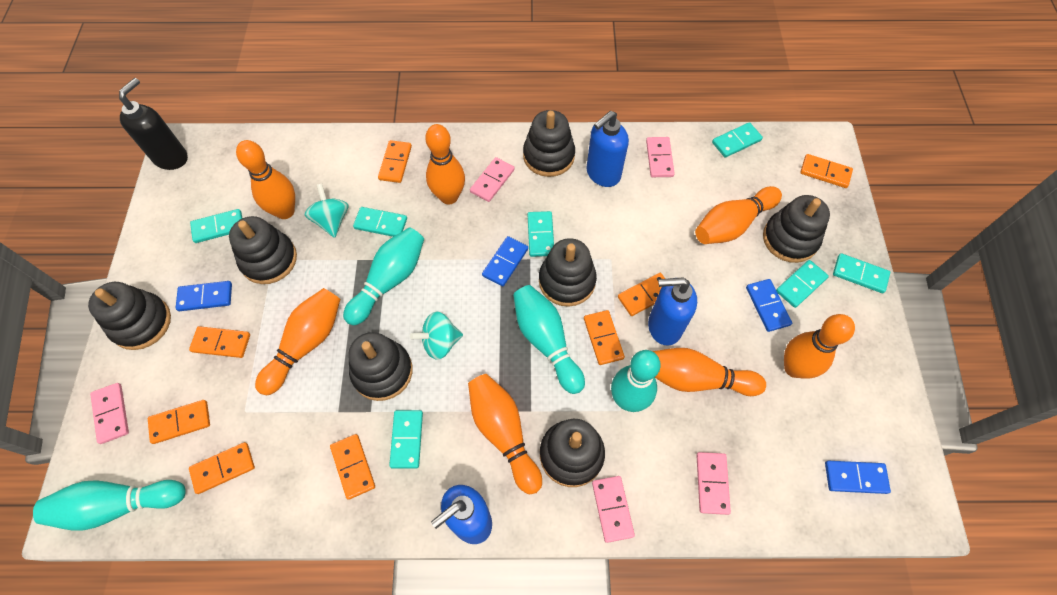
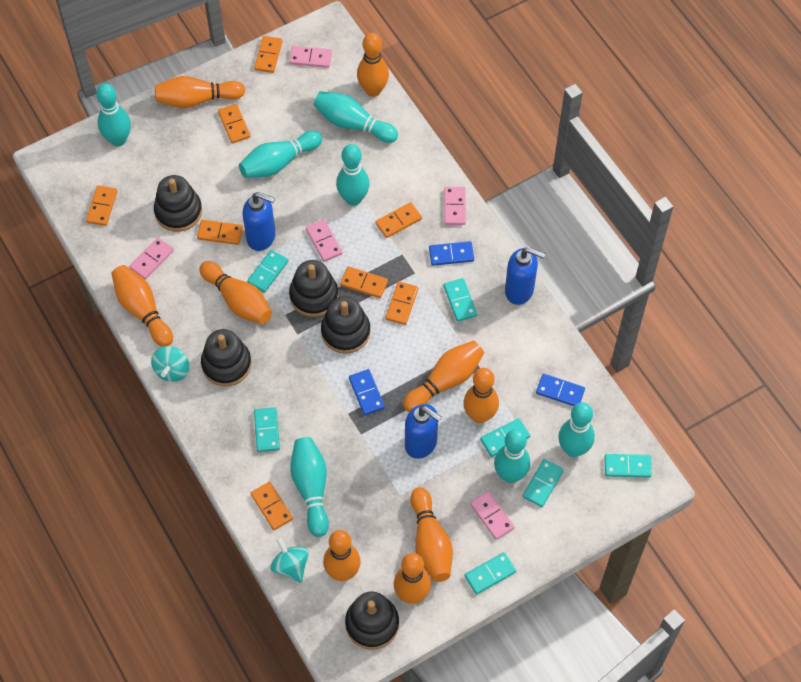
black soap dispenser: 1 -> 0
black stacking toy: 7 -> 5
blue domino: 4 -> 3
orange bowling pin: 7 -> 9
turquoise bowling pin: 4 -> 7

